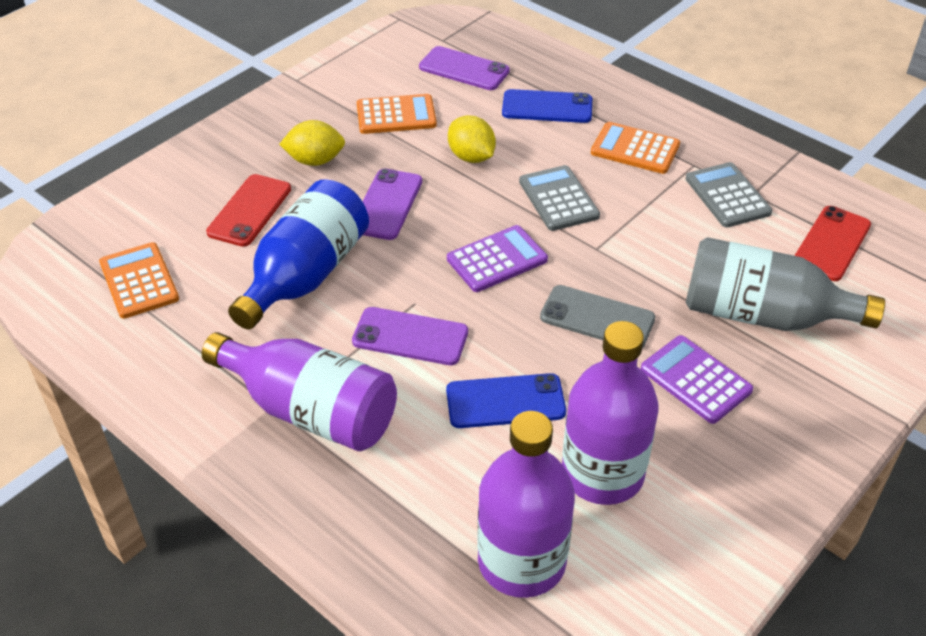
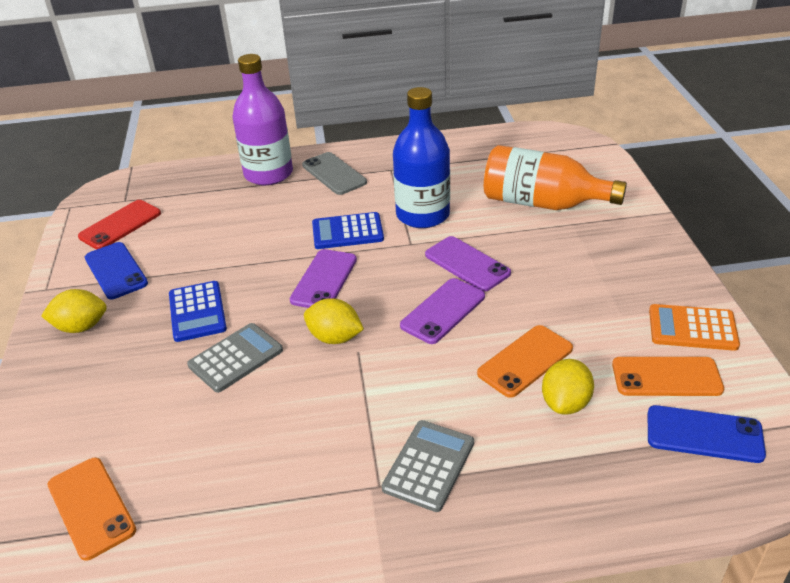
blue calculator: 0 -> 2
grey bottle: 1 -> 0
orange bottle: 0 -> 1
orange calculator: 3 -> 1
orange phone: 0 -> 3
purple bottle: 3 -> 1
purple calculator: 2 -> 0
red phone: 2 -> 1
yellow lemon: 2 -> 3

